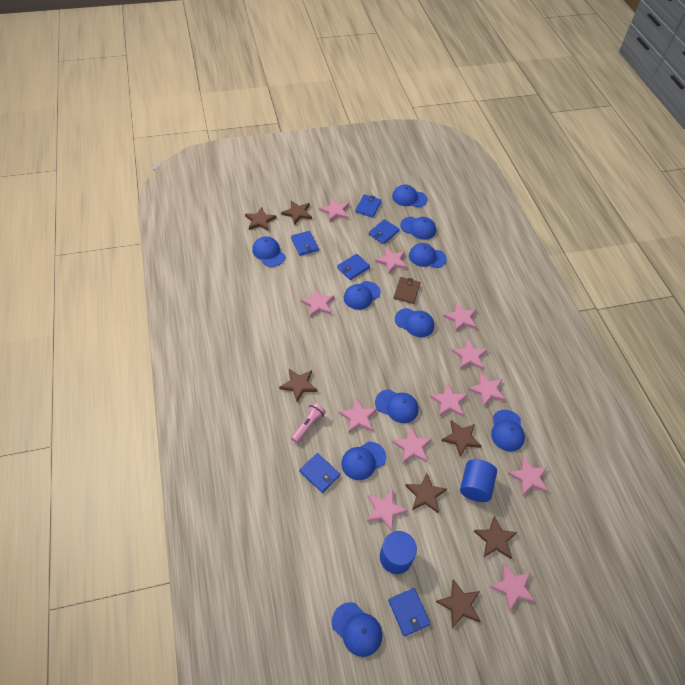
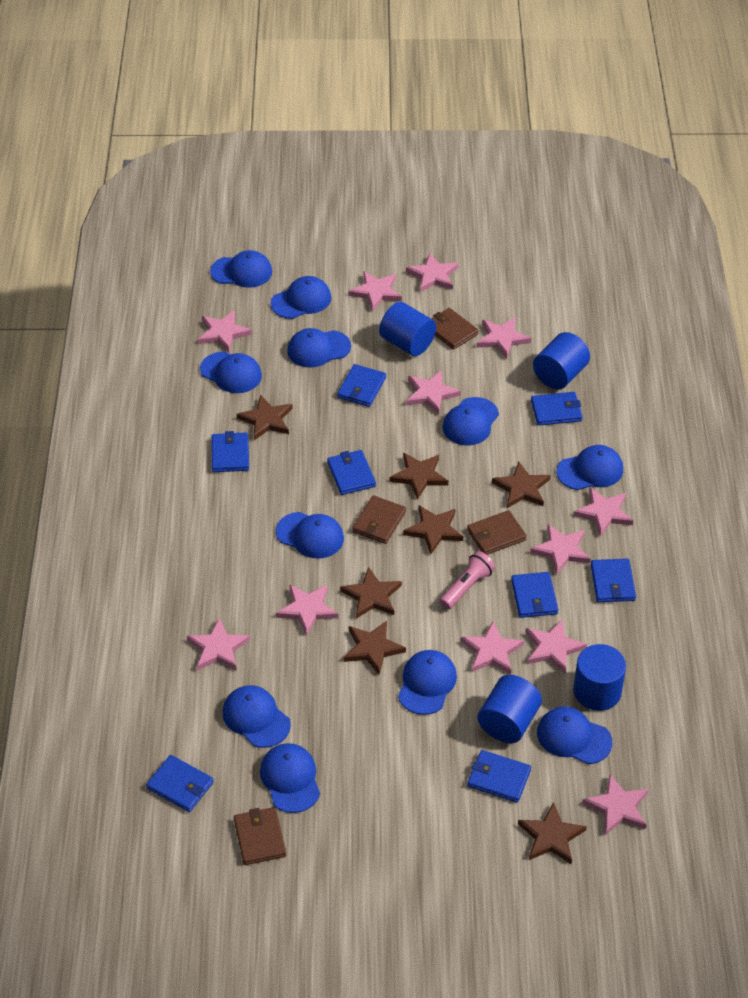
blue cap: 10 -> 11
blue cylinder: 2 -> 4
blue wallet: 6 -> 8
brown wallet: 1 -> 4

